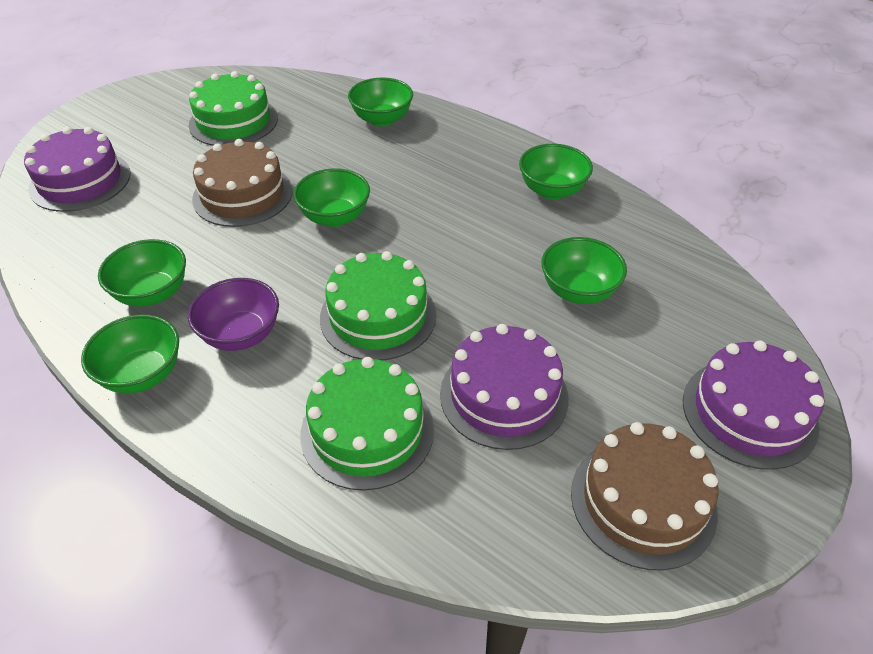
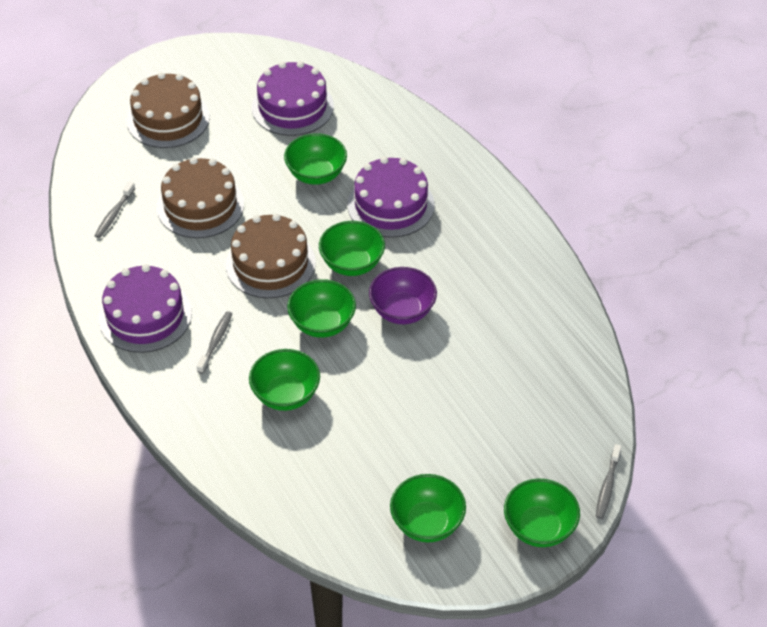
brown cake: 2 -> 3
green cake: 3 -> 0
grey toothbrush: 0 -> 3

